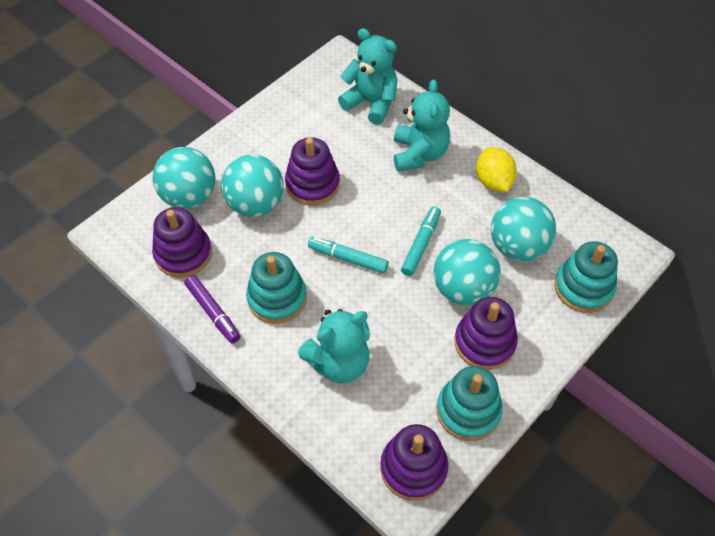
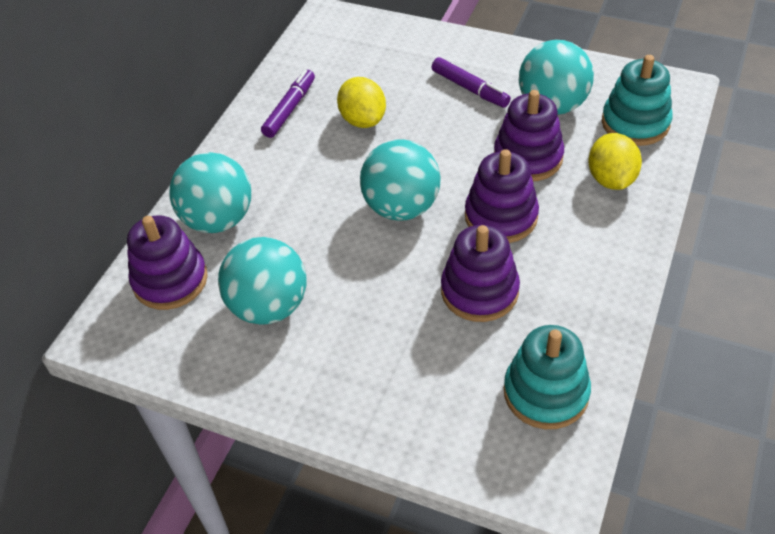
purple marker: 1 -> 2
turquoise marker: 2 -> 0
turquoise stacking toy: 3 -> 2
turquoise teddy bear: 3 -> 0
yellow lemon: 1 -> 2

